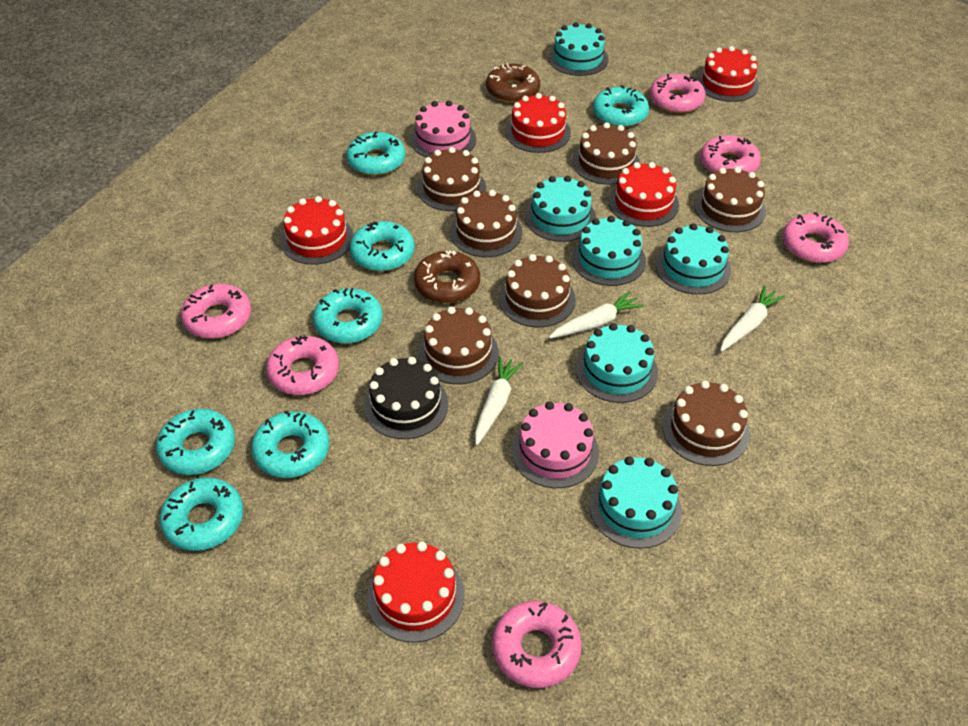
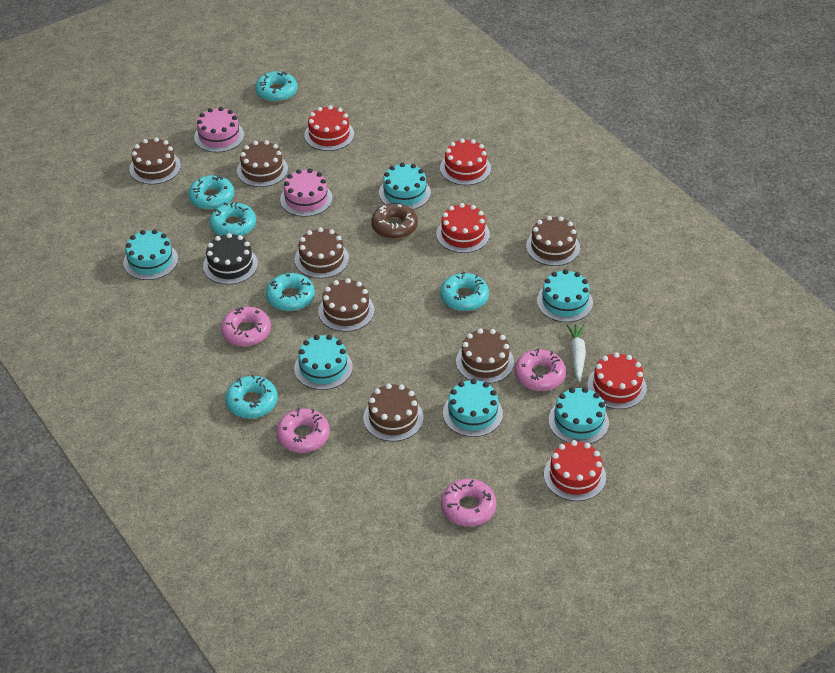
brown donut: 2 -> 1
pink donut: 6 -> 4
turquoise donut: 7 -> 6
white carrot: 3 -> 1

